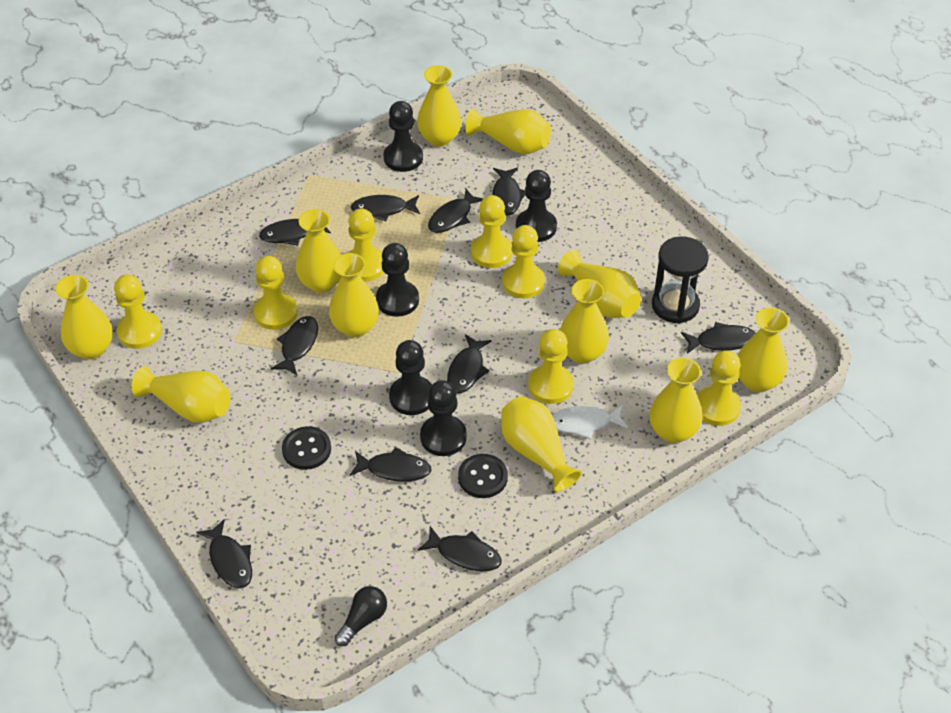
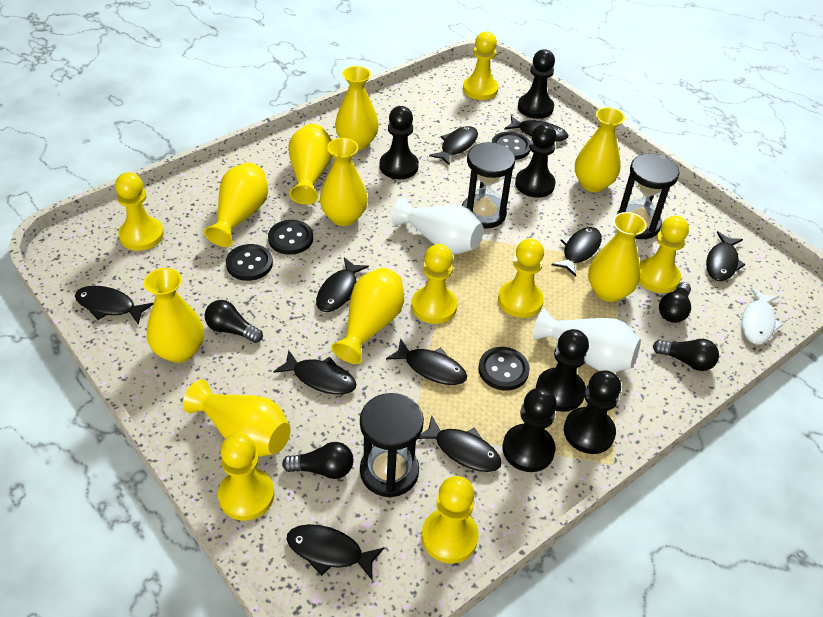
black button: 2 -> 4
black hourglass: 1 -> 3
black light bulb: 1 -> 4
black pawn: 5 -> 6
white vase: 0 -> 2
yellow vase: 11 -> 9

